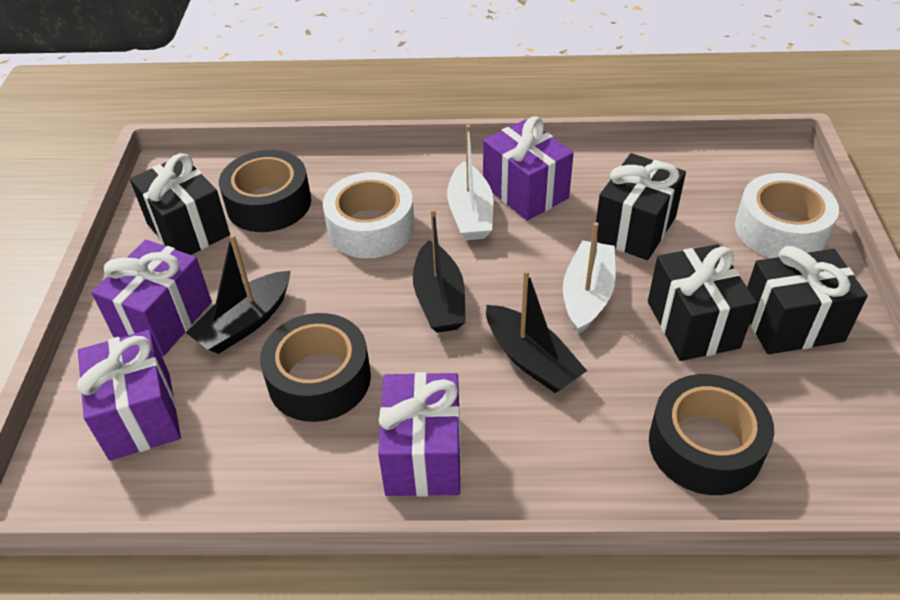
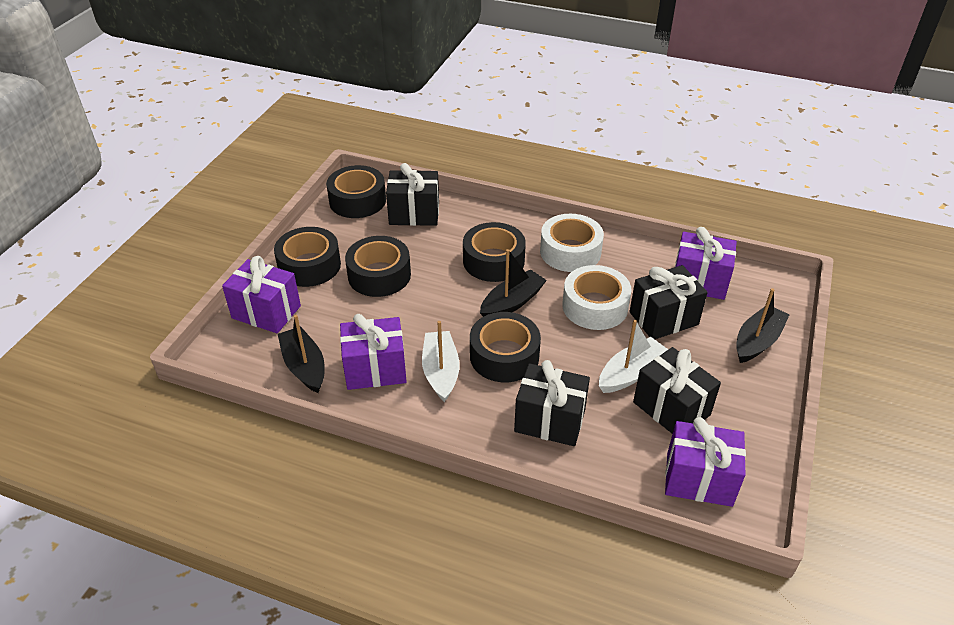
black tape: 3 -> 5

